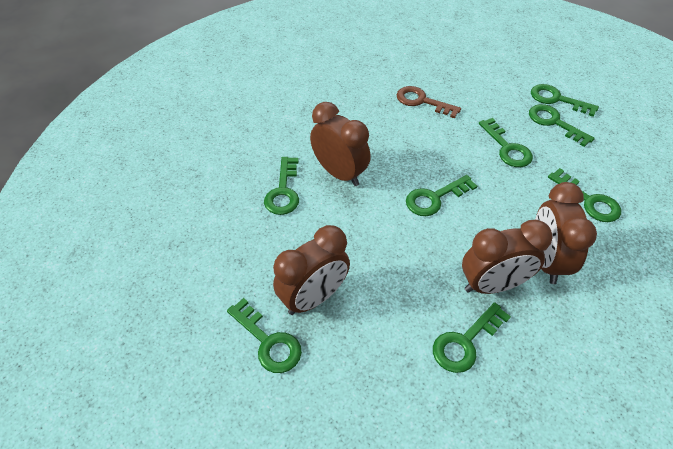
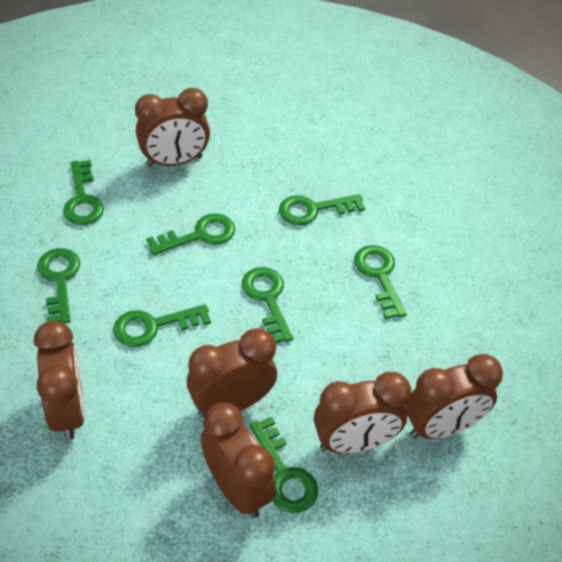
brown clock: 4 -> 6
brown key: 1 -> 0

